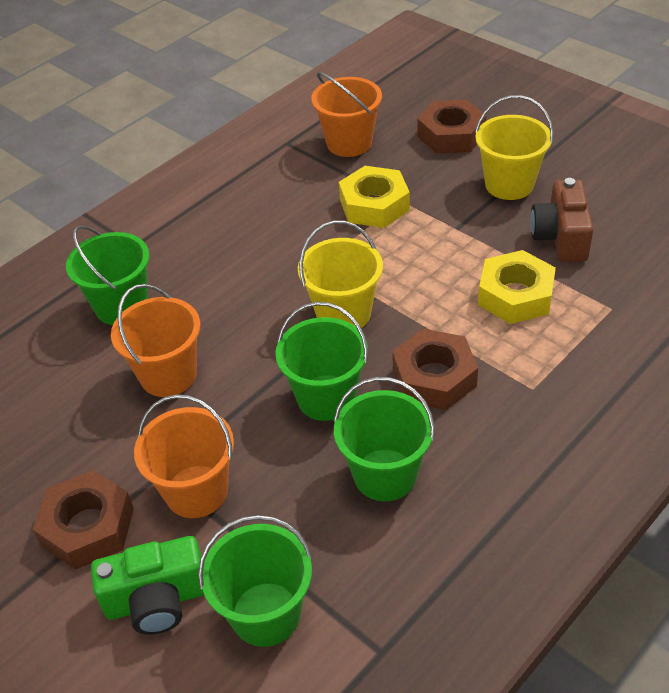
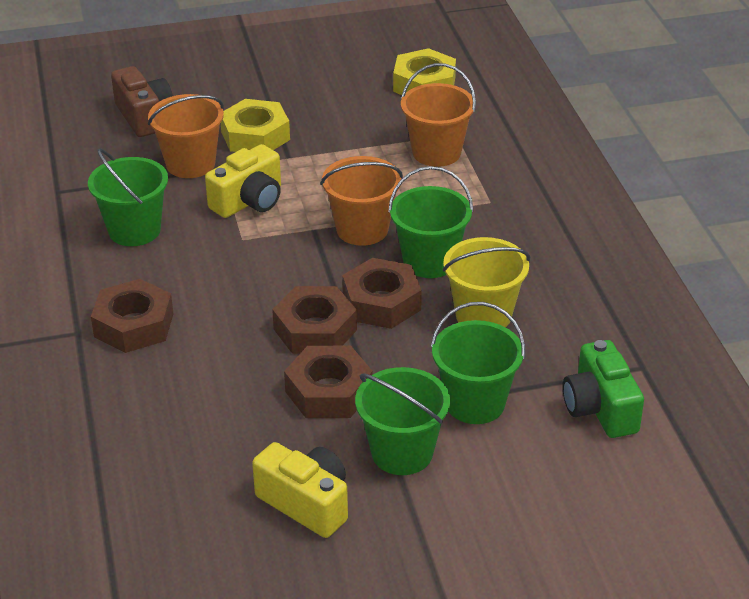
brown nut: 3 -> 4
yellow bucket: 2 -> 1
yellow camera: 0 -> 2

